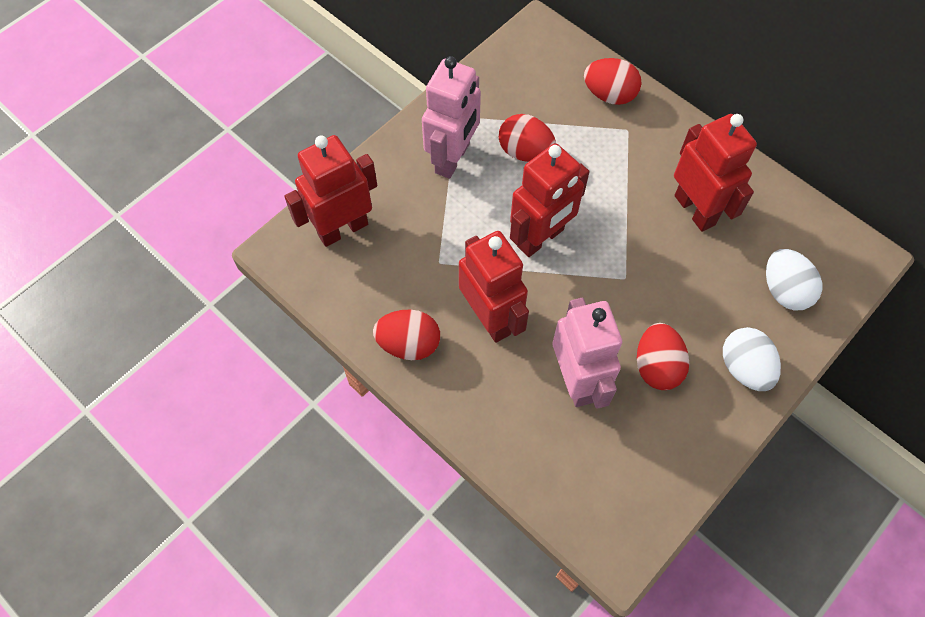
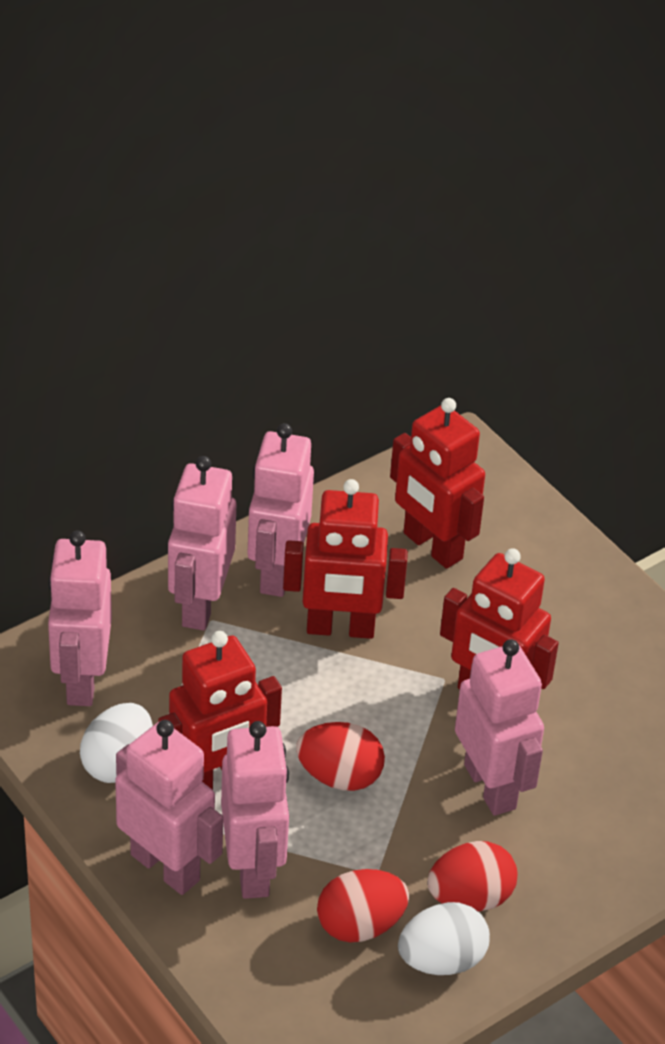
pink robot: 2 -> 6
red egg: 4 -> 3

